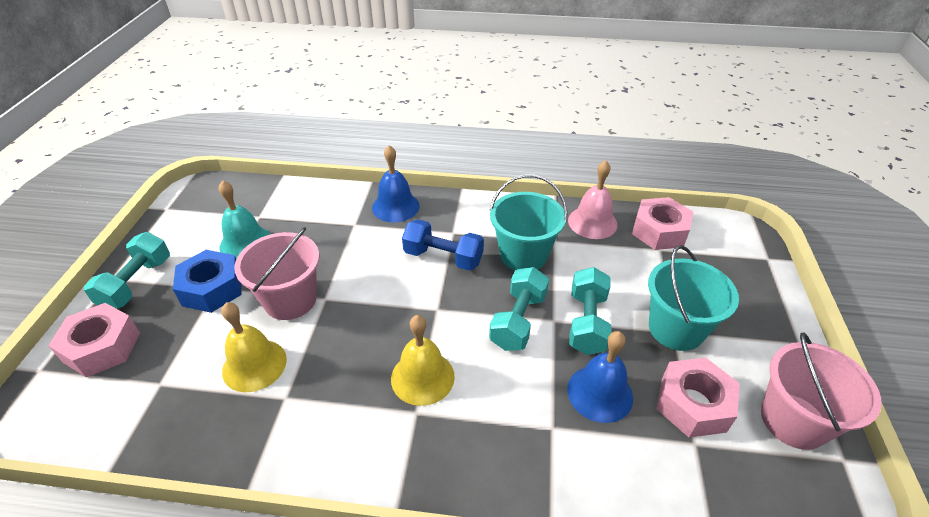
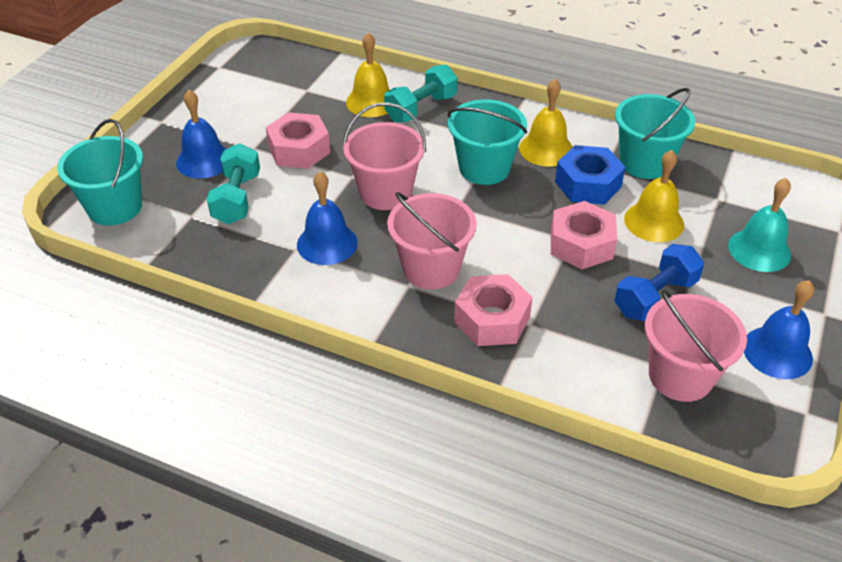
blue bell: 2 -> 3
pink bell: 1 -> 0
pink bucket: 2 -> 3
turquoise bucket: 2 -> 3
turquoise dumbbell: 3 -> 2
yellow bell: 2 -> 3

